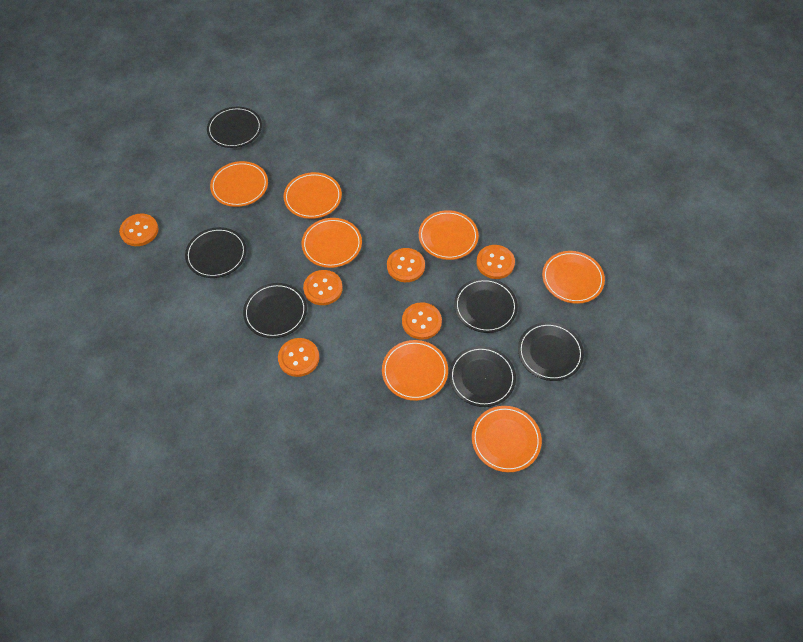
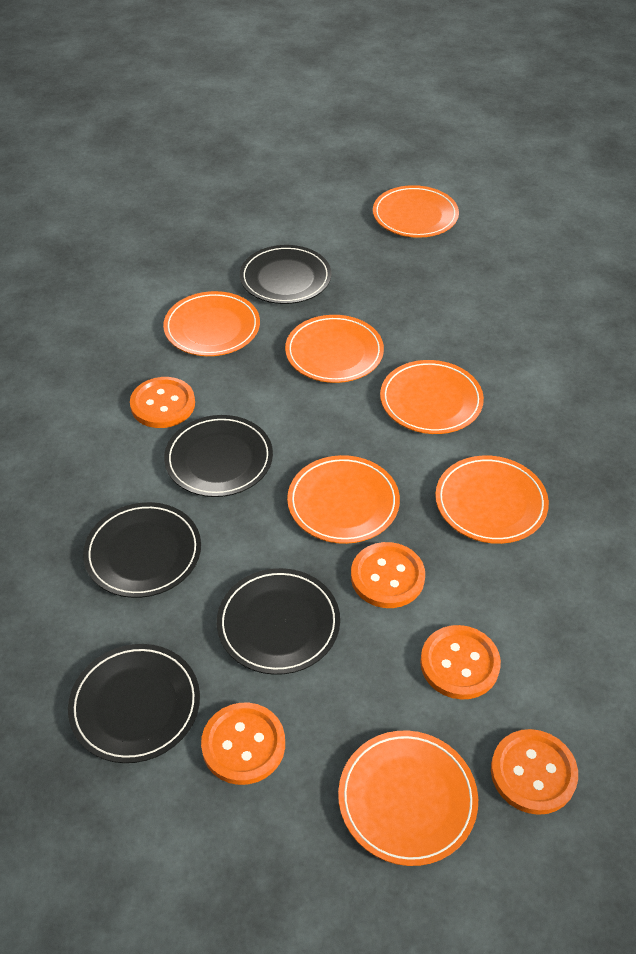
black plate: 6 -> 5
orange button: 6 -> 5

